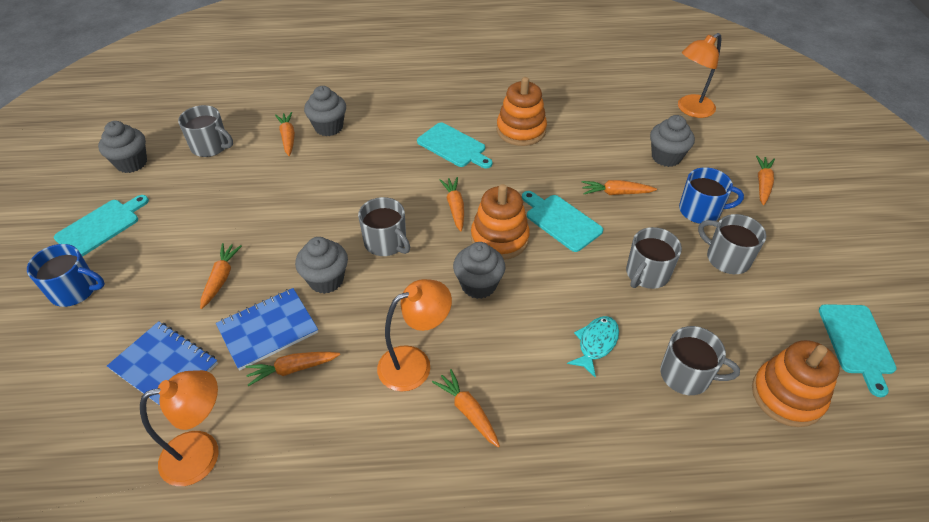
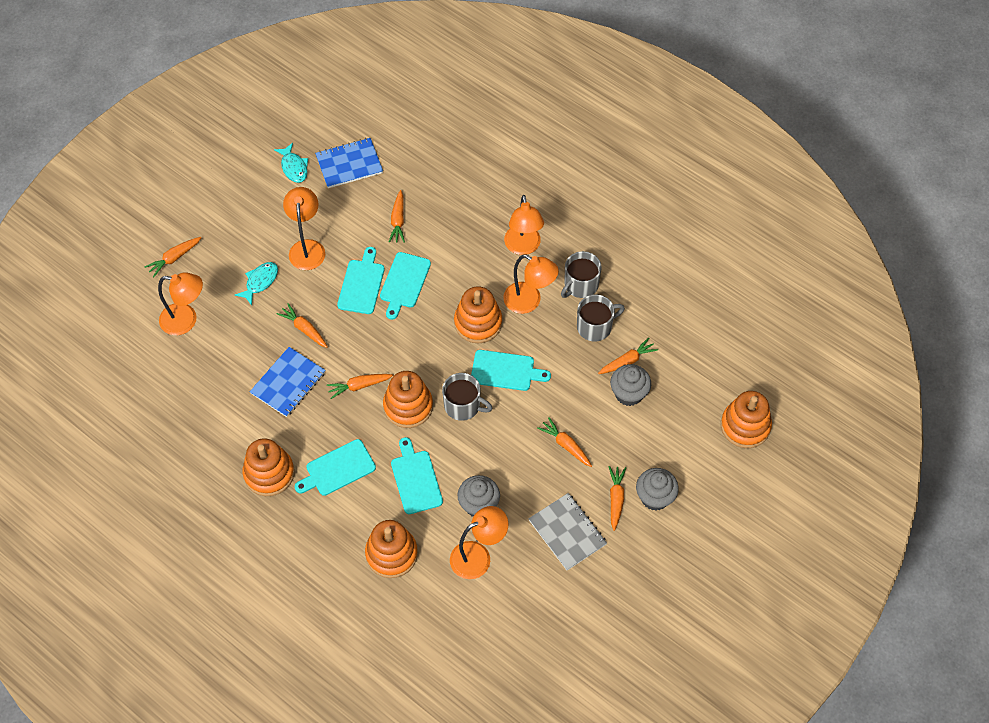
blue mug: 2 -> 0
grey cupcake: 5 -> 3
grey mug: 5 -> 3
grey notebook: 0 -> 1
orange lamp: 3 -> 5
orange stacking toy: 3 -> 5
turquoise cutting board: 4 -> 5
turquoise fish: 1 -> 2

